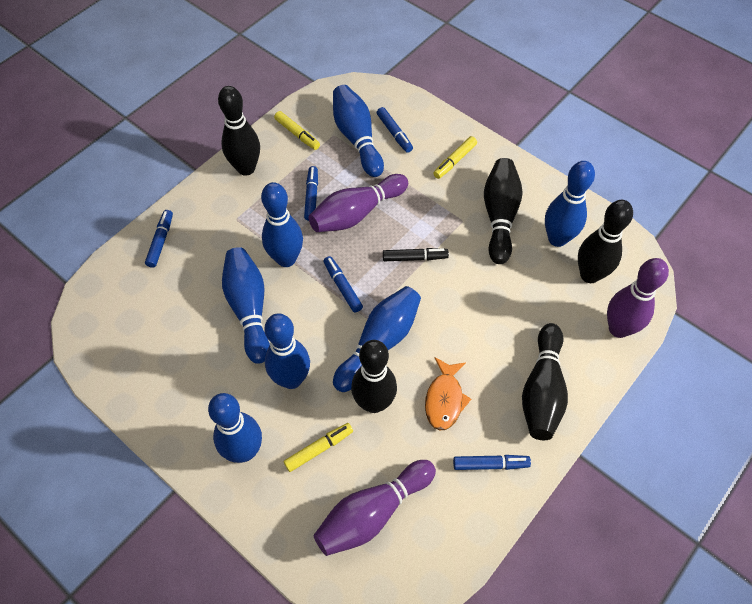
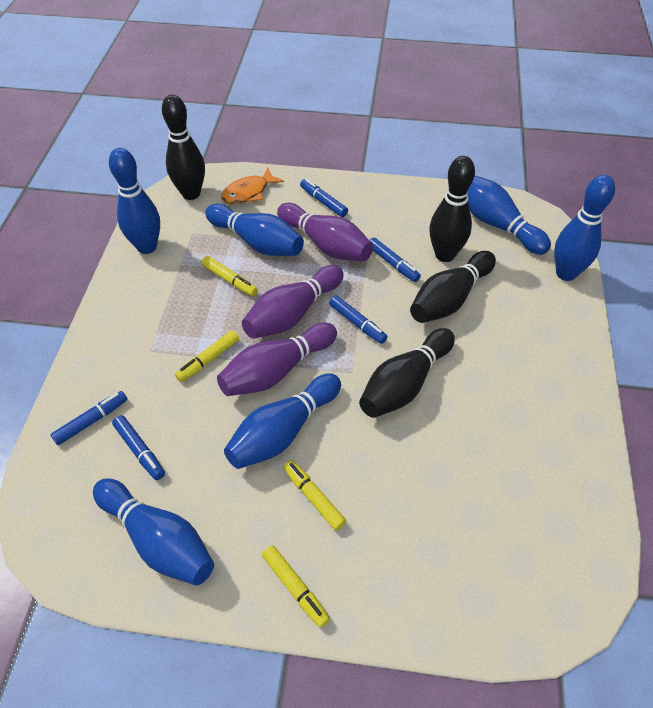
black bowling pin: 5 -> 4
black marker: 1 -> 0
blue bowling pin: 7 -> 6
yellow marker: 3 -> 4

